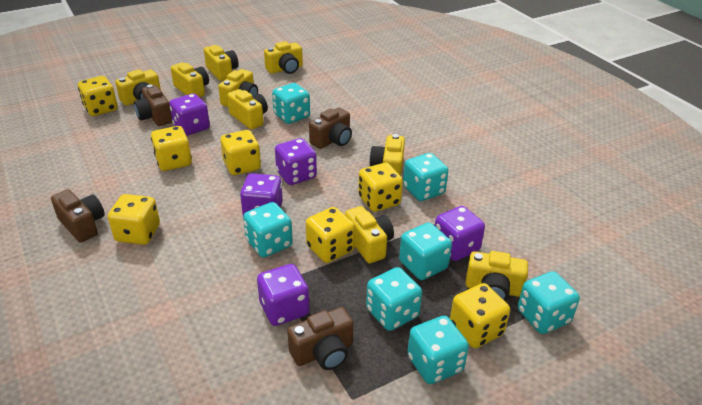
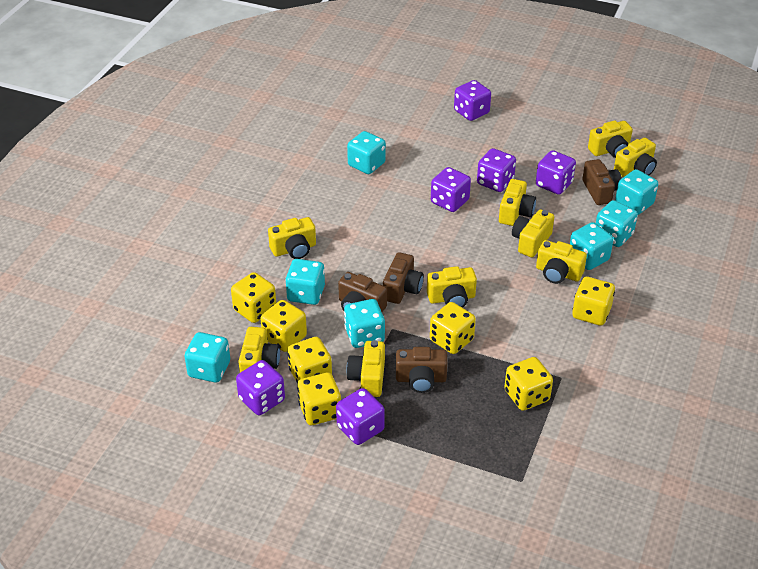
purple dice: 5 -> 6

